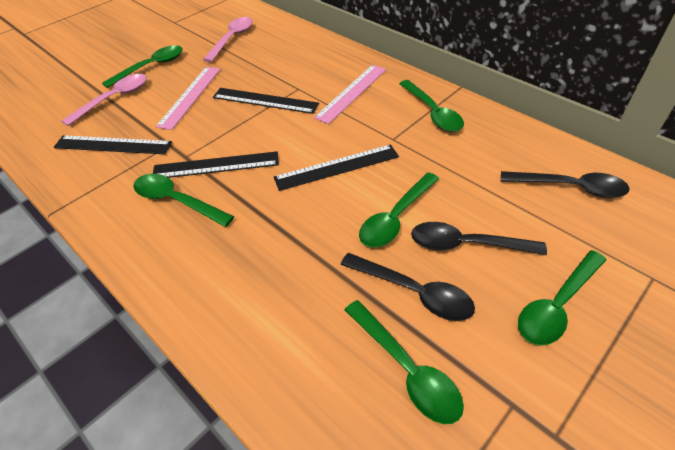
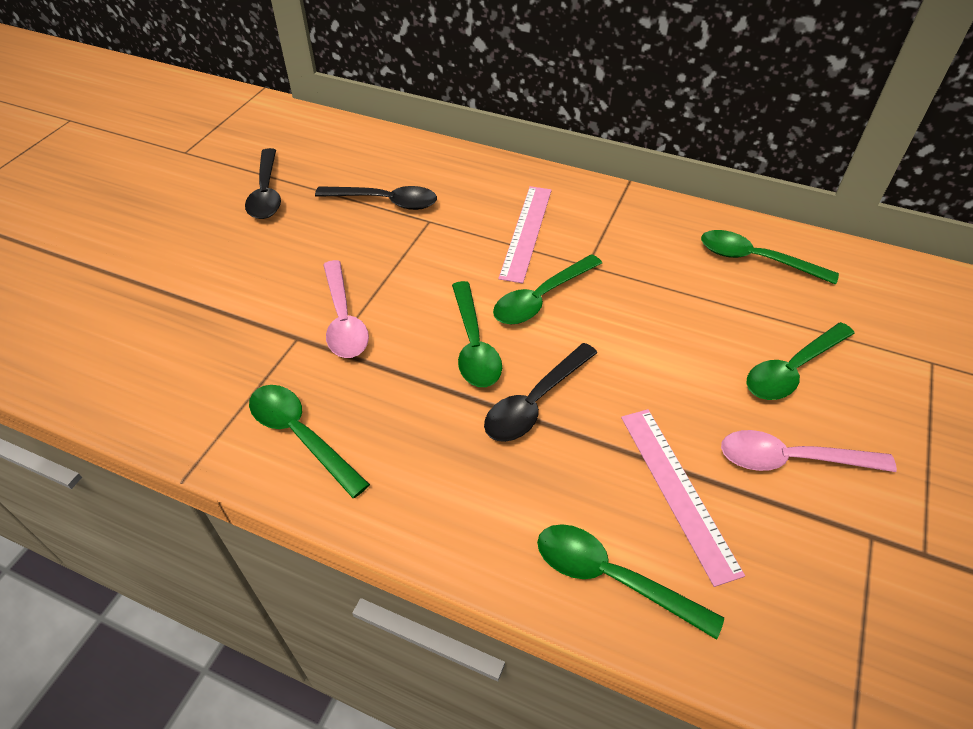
black ruler: 4 -> 0

